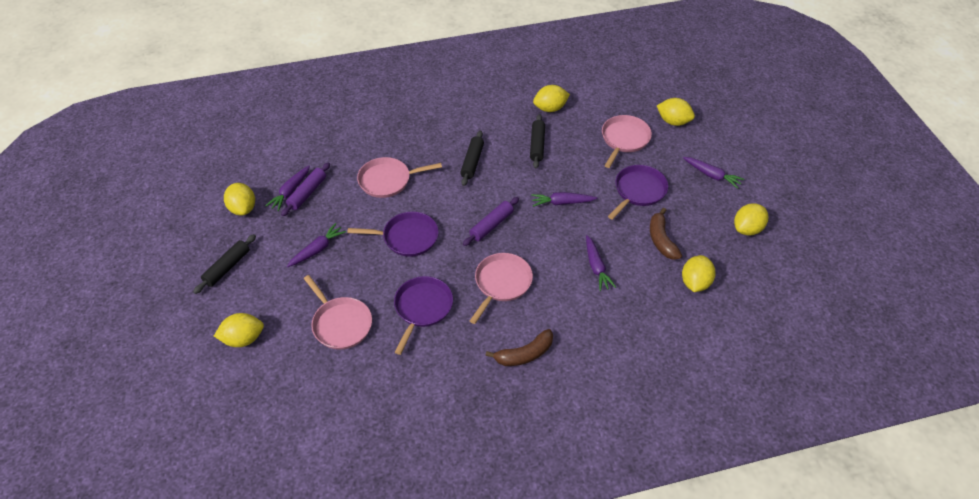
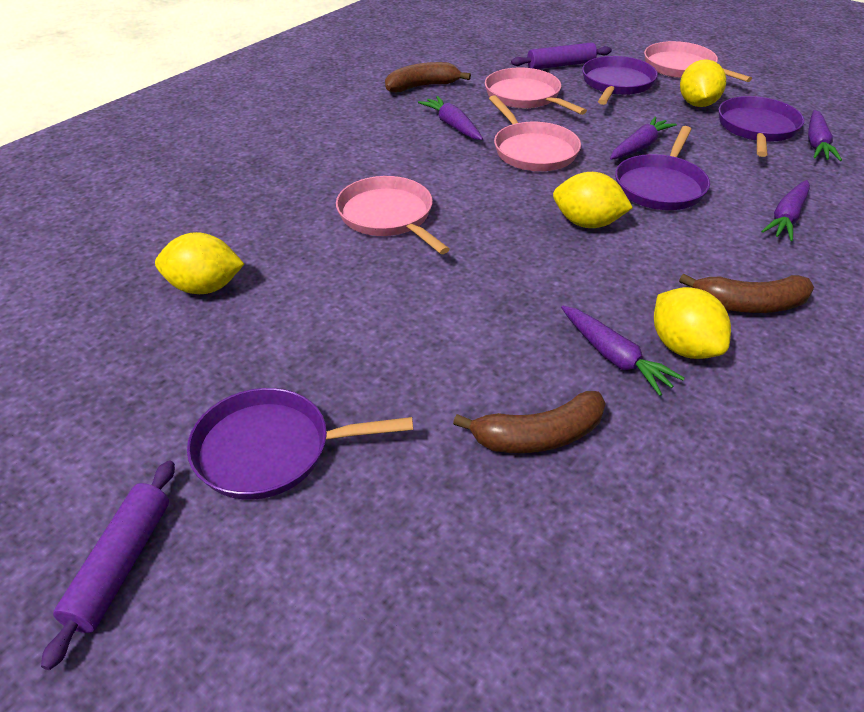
black rolling pin: 3 -> 0
brown banana: 2 -> 3
purple pan: 3 -> 4
yellow lemon: 6 -> 4

